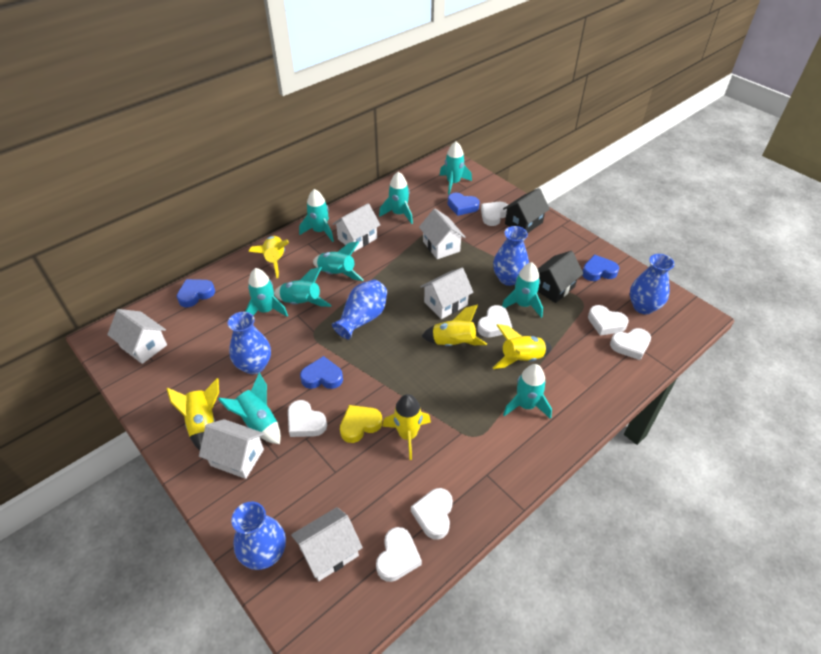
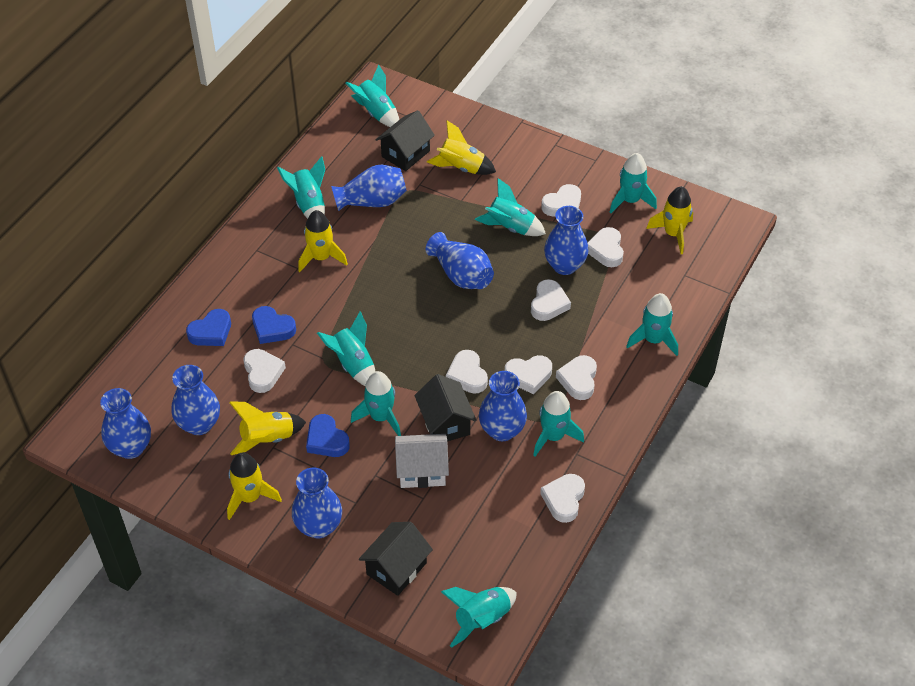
black house: 2 -> 3
blue heart: 4 -> 3
blue vase: 5 -> 7
white heart: 7 -> 8
white house: 6 -> 1
yellow heart: 1 -> 0

